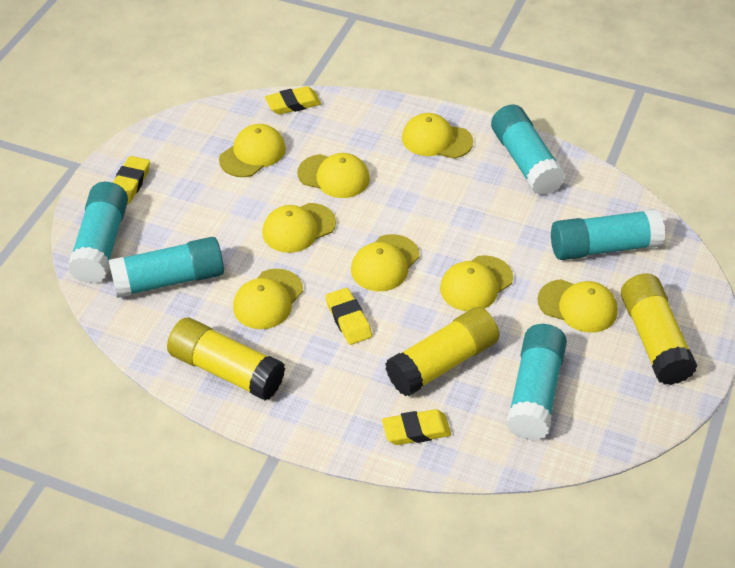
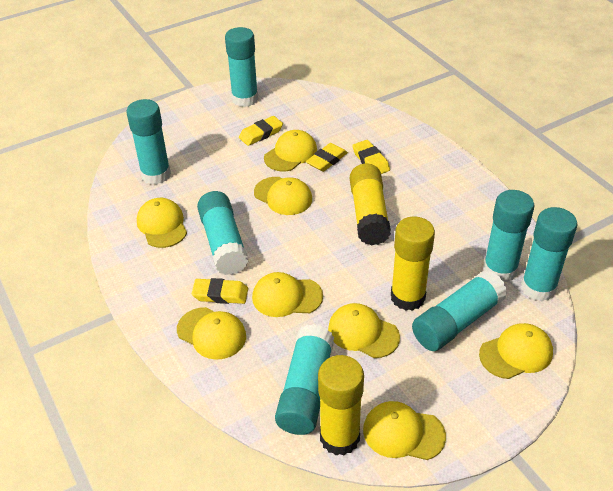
turquoise glue stick: 5 -> 7

